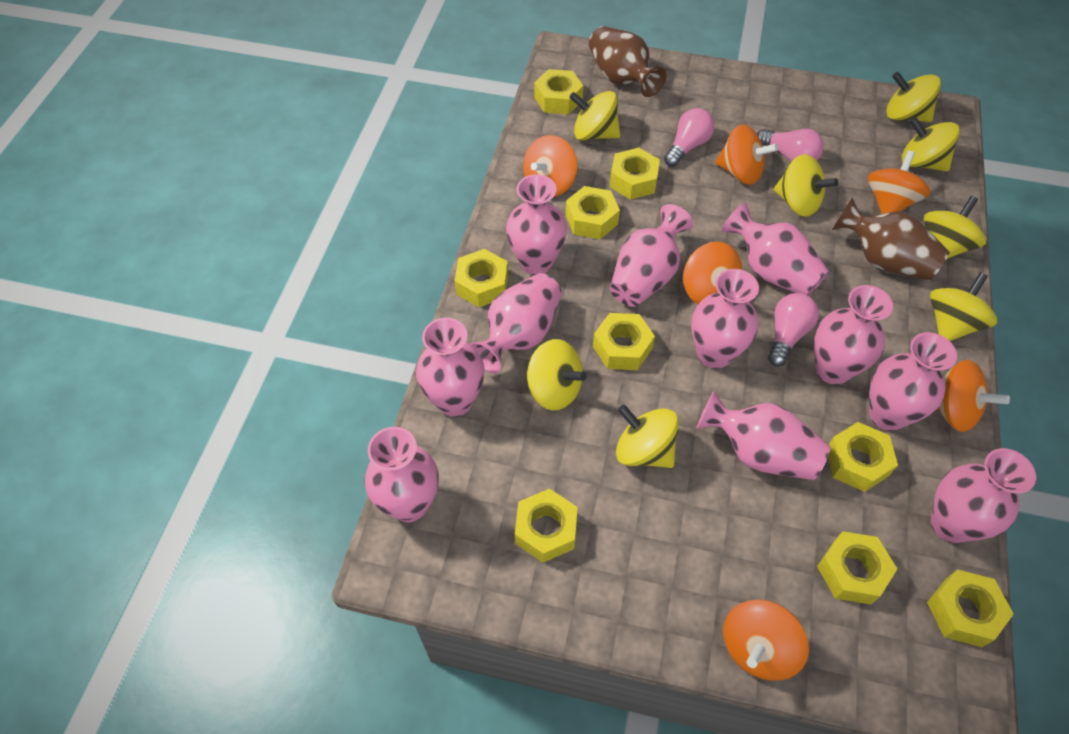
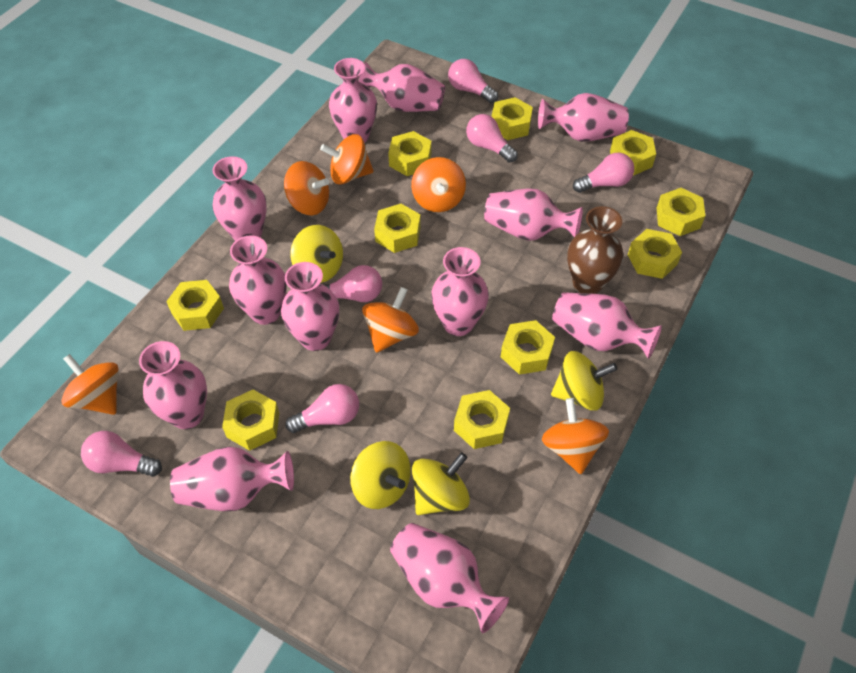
brown vase: 2 -> 1
pink light bulb: 3 -> 6
pink vase: 11 -> 12
yellow nut: 9 -> 10
yellow spinning top: 8 -> 4

